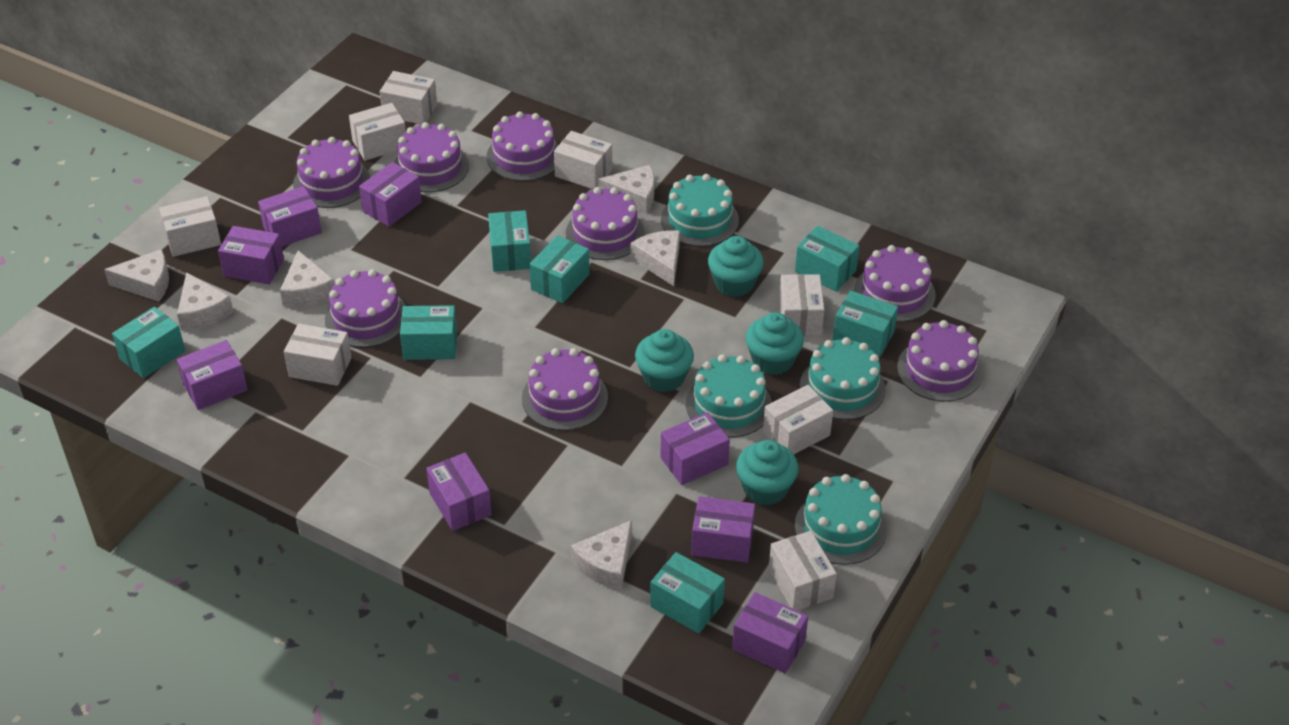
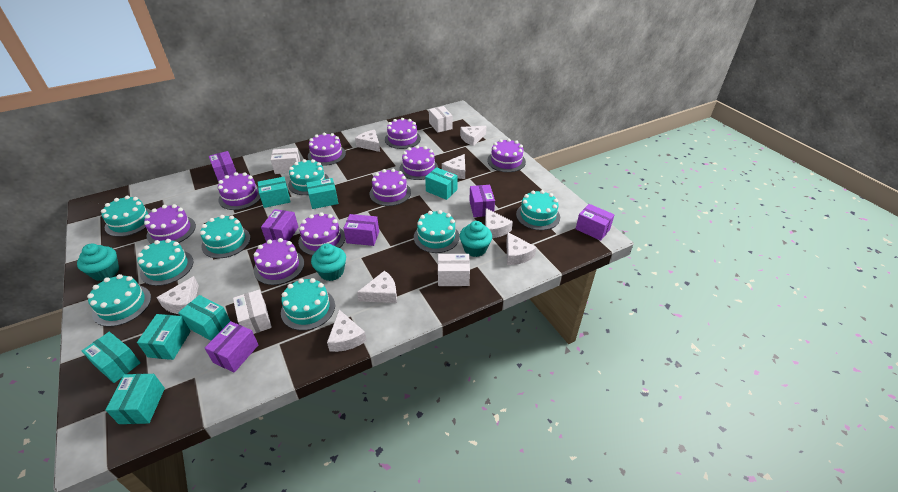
purple box: 8 -> 6
purple cake: 8 -> 9
turquoise cake: 4 -> 8
turquoise cupcake: 4 -> 3
white box: 8 -> 4
white cheese: 6 -> 8

